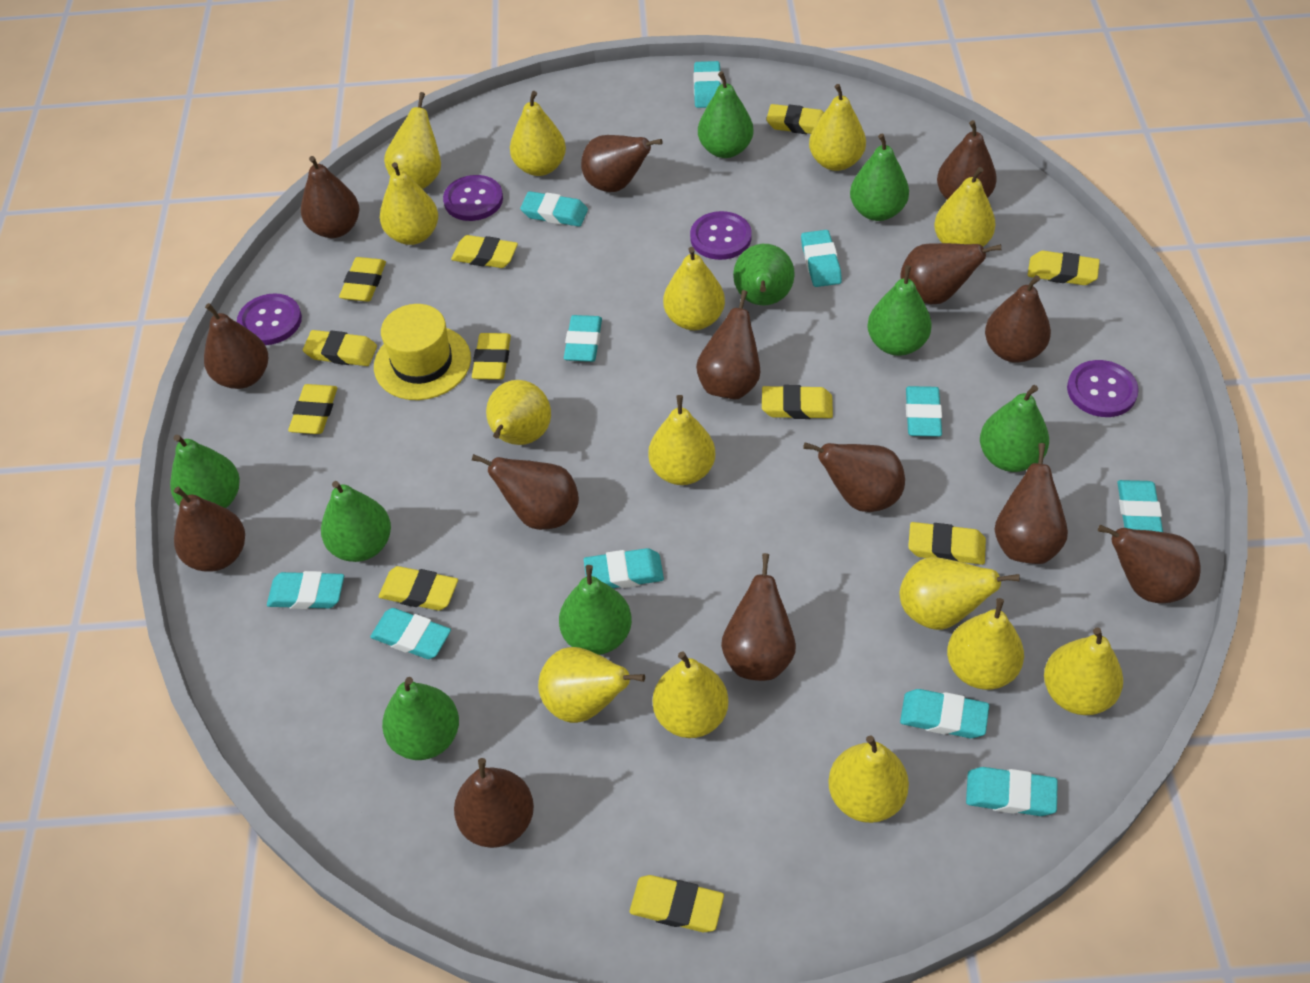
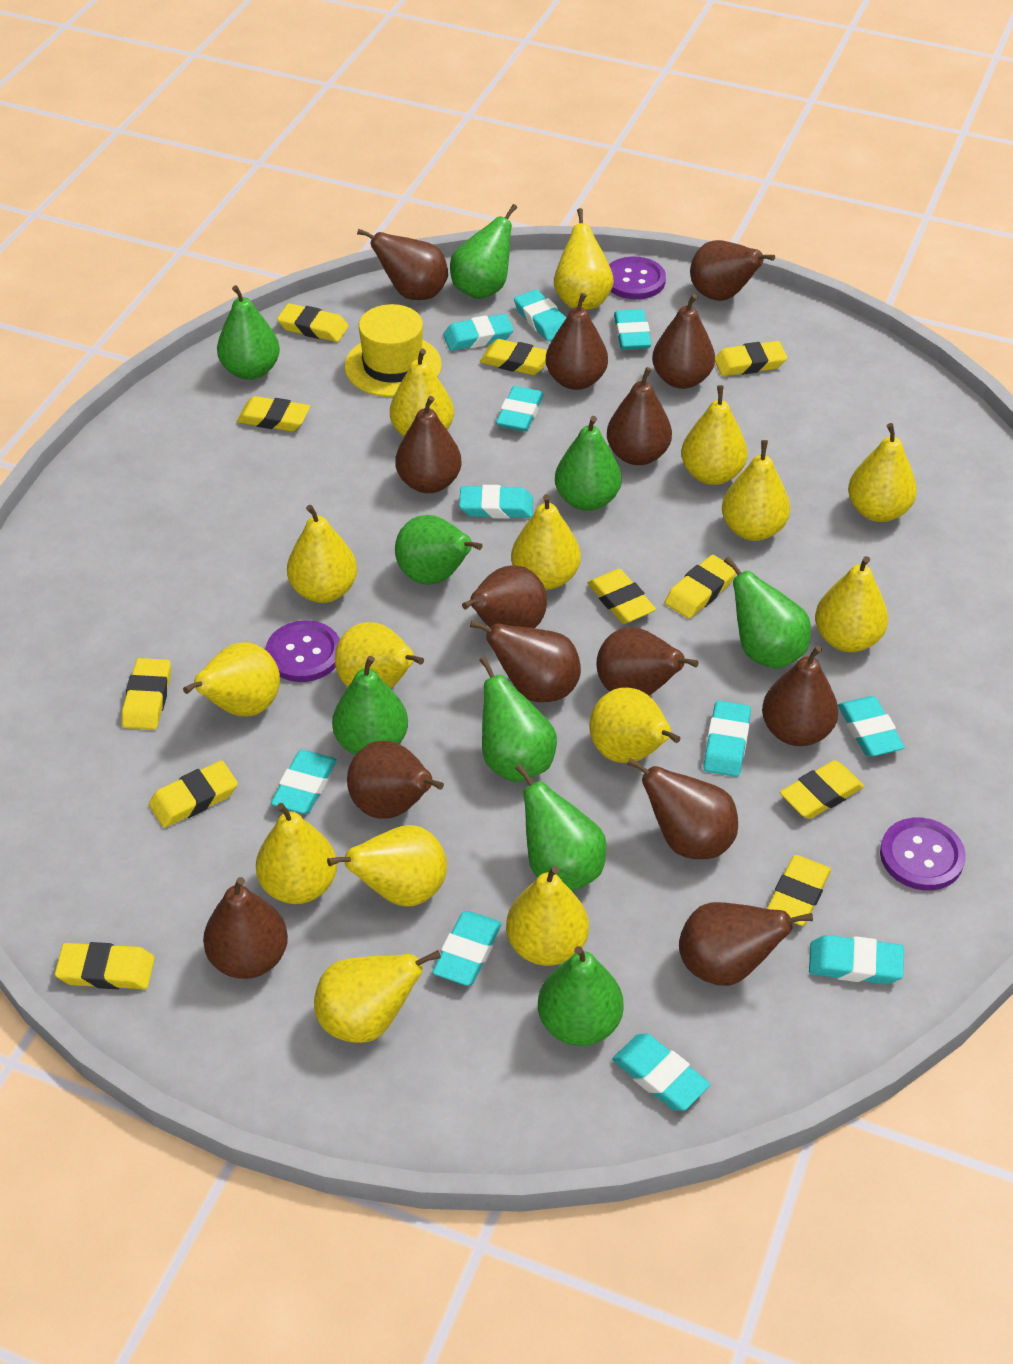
purple button: 4 -> 3
yellow pear: 14 -> 15

